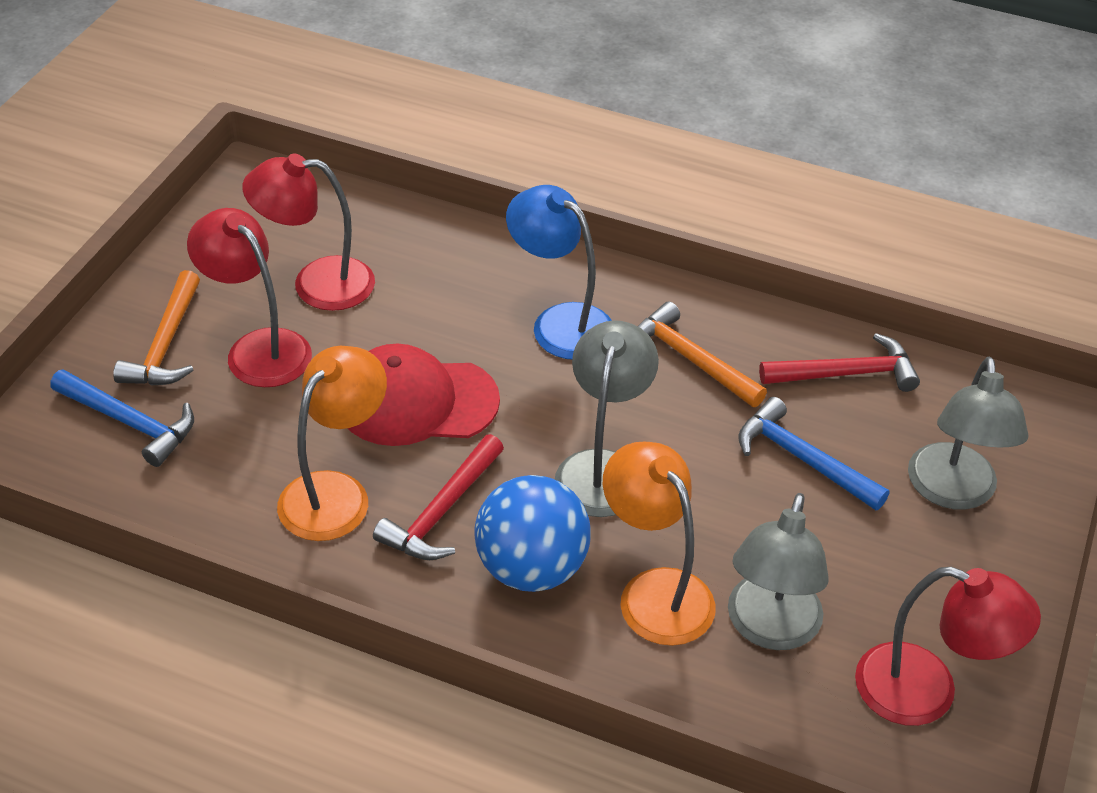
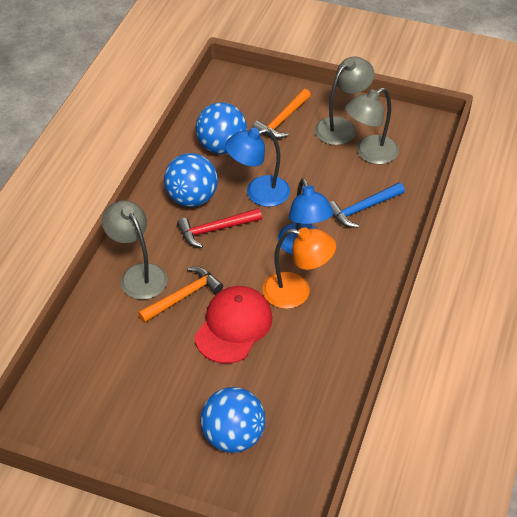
blue ball: 1 -> 3
blue hammer: 2 -> 1
blue lamp: 1 -> 2
orange lamp: 2 -> 1
red hammer: 2 -> 1
red lamp: 3 -> 0

